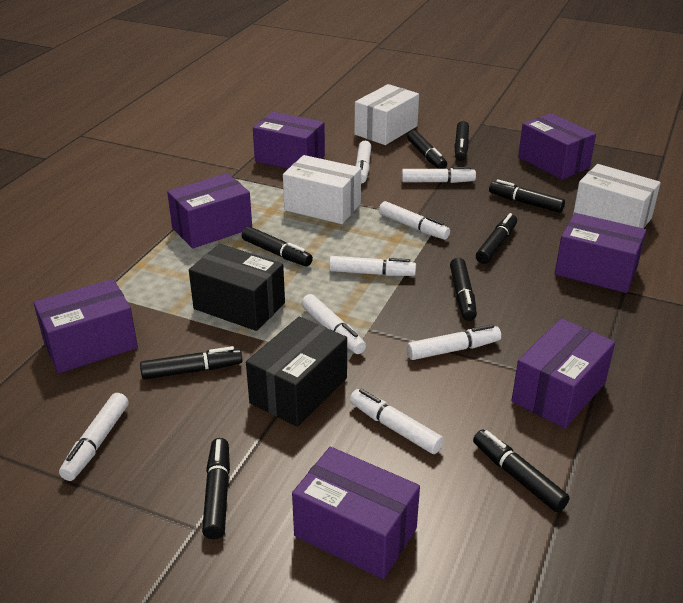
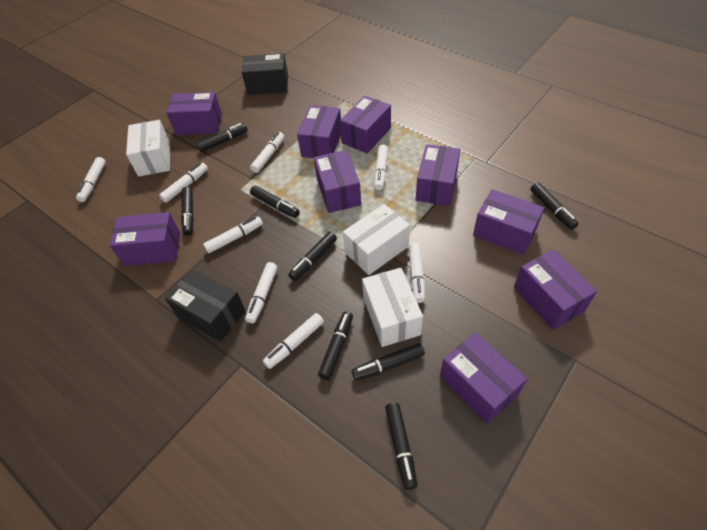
black marker: 9 -> 8
purple box: 7 -> 9

